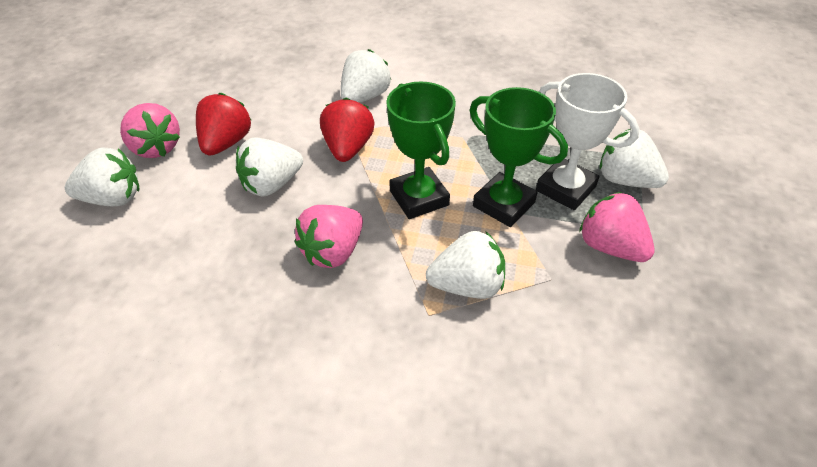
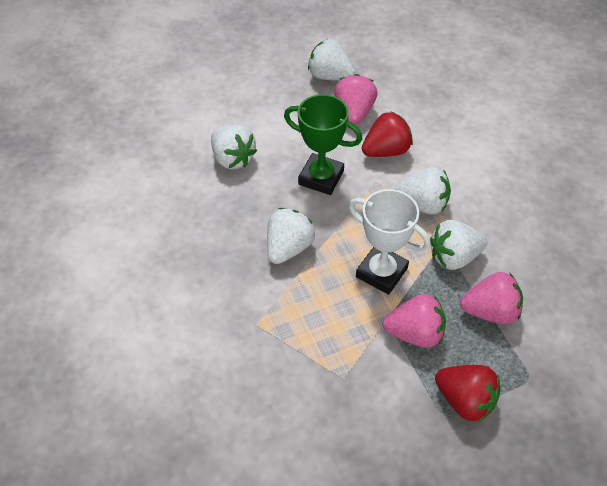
green trophy: 2 -> 1

